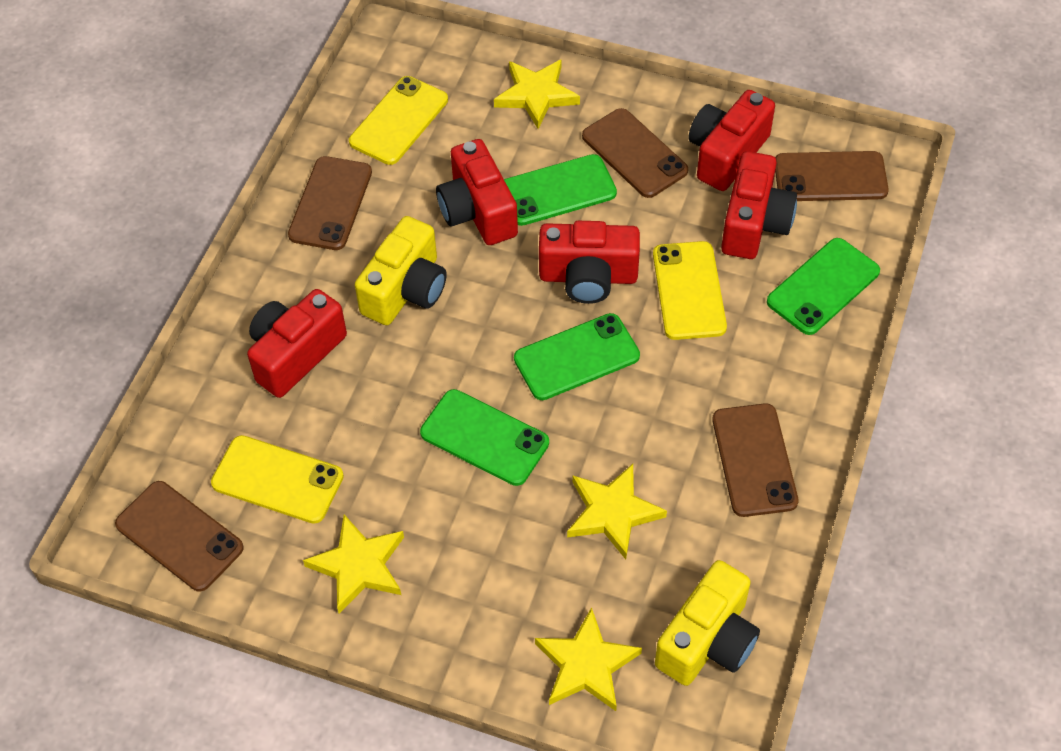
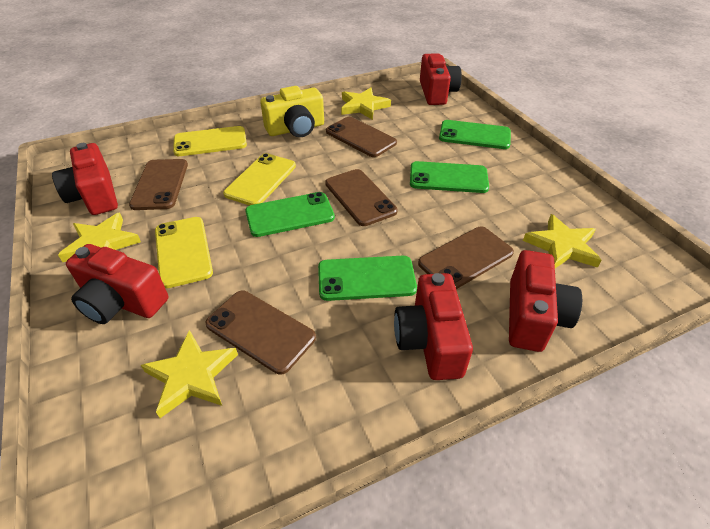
yellow camera: 2 -> 1

